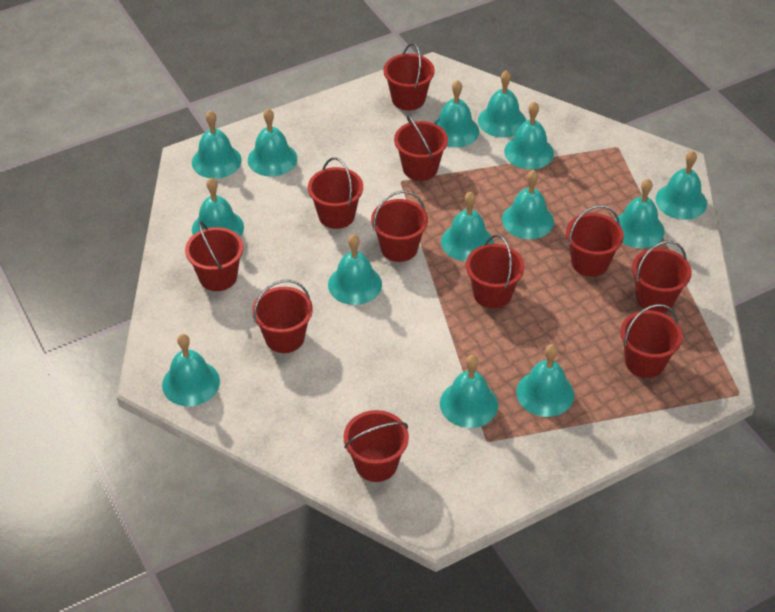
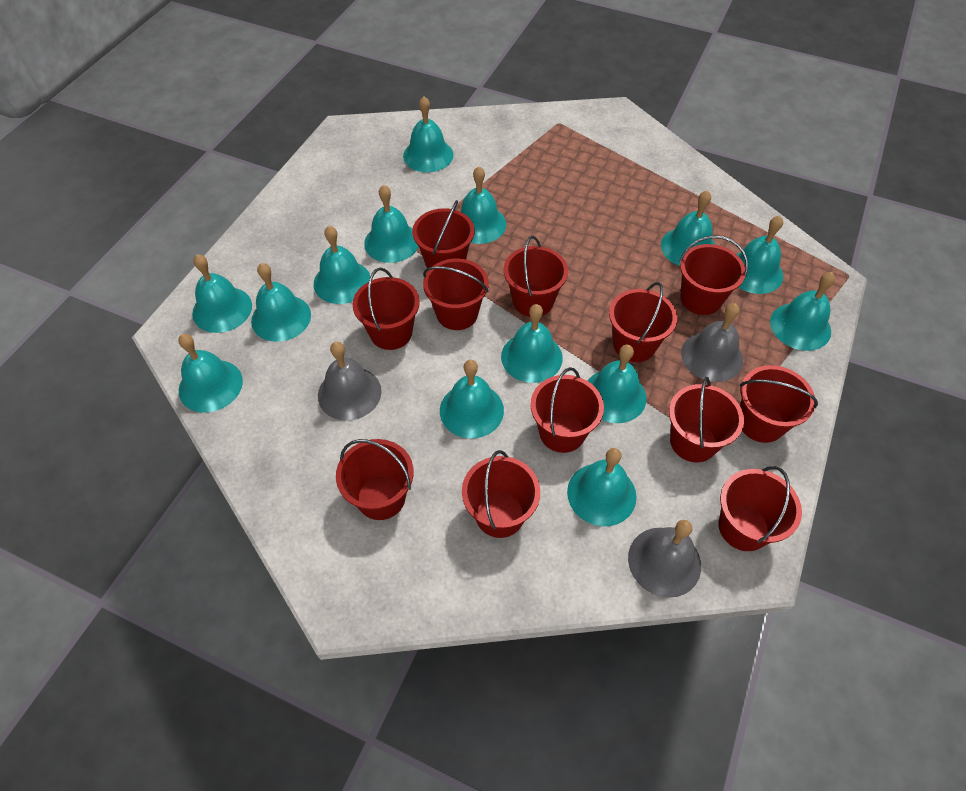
grey bell: 0 -> 3
red bucket: 11 -> 12

